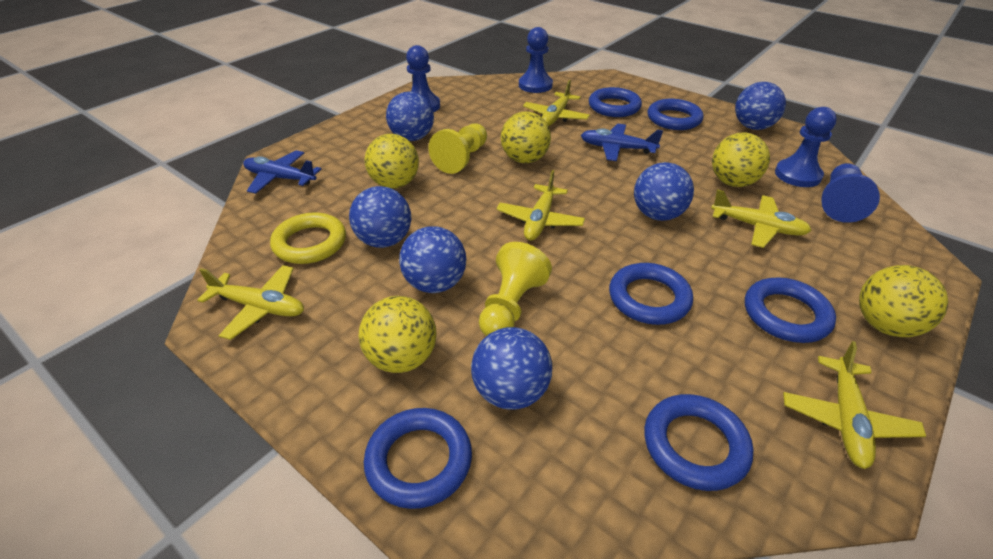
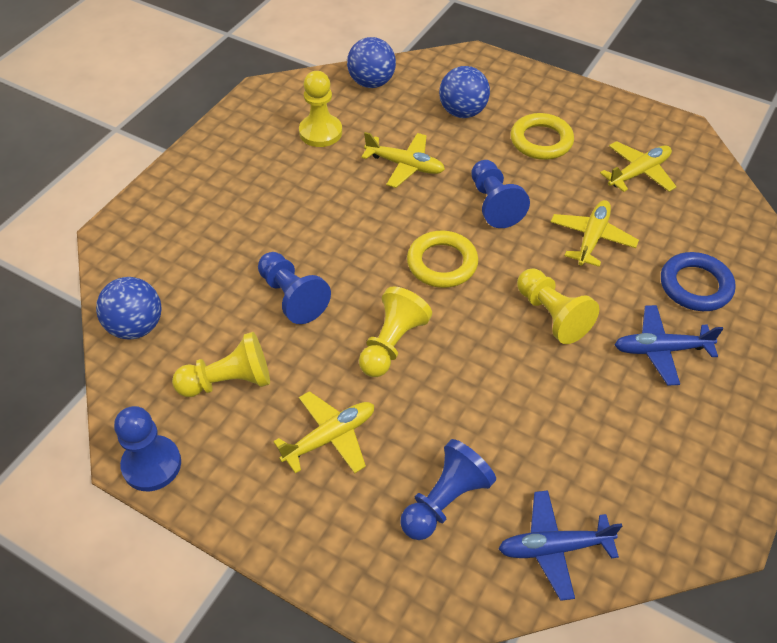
blue ball: 6 -> 3
blue ring: 6 -> 1
yellow ball: 5 -> 0
yellow pawn: 2 -> 4
yellow plane: 5 -> 4
yellow ring: 1 -> 2

